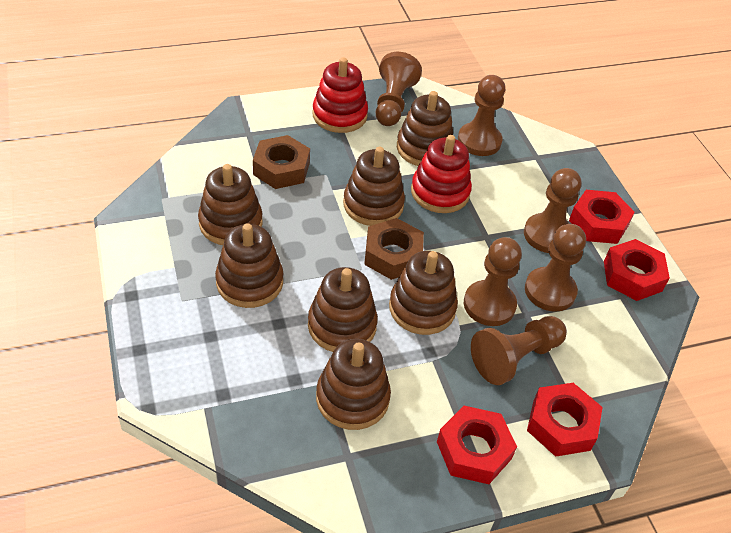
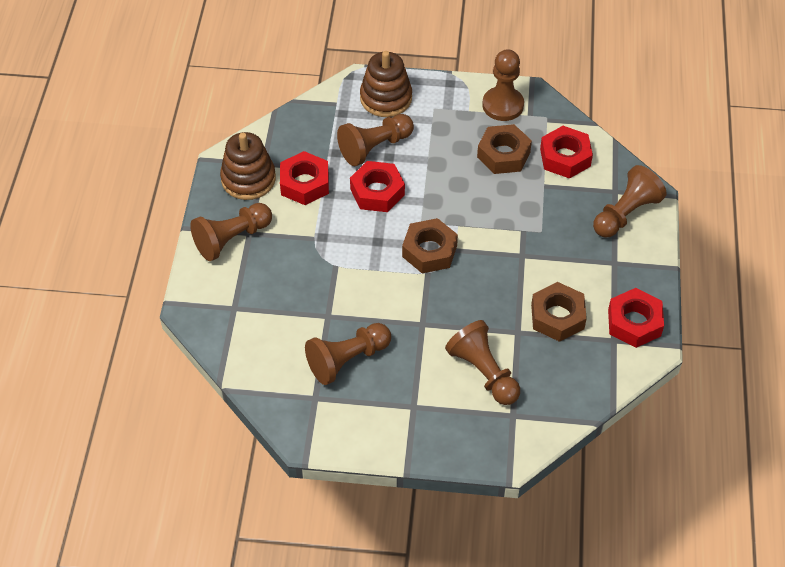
brown nut: 2 -> 3
brown stacking toy: 7 -> 2
red stacking toy: 2 -> 0

